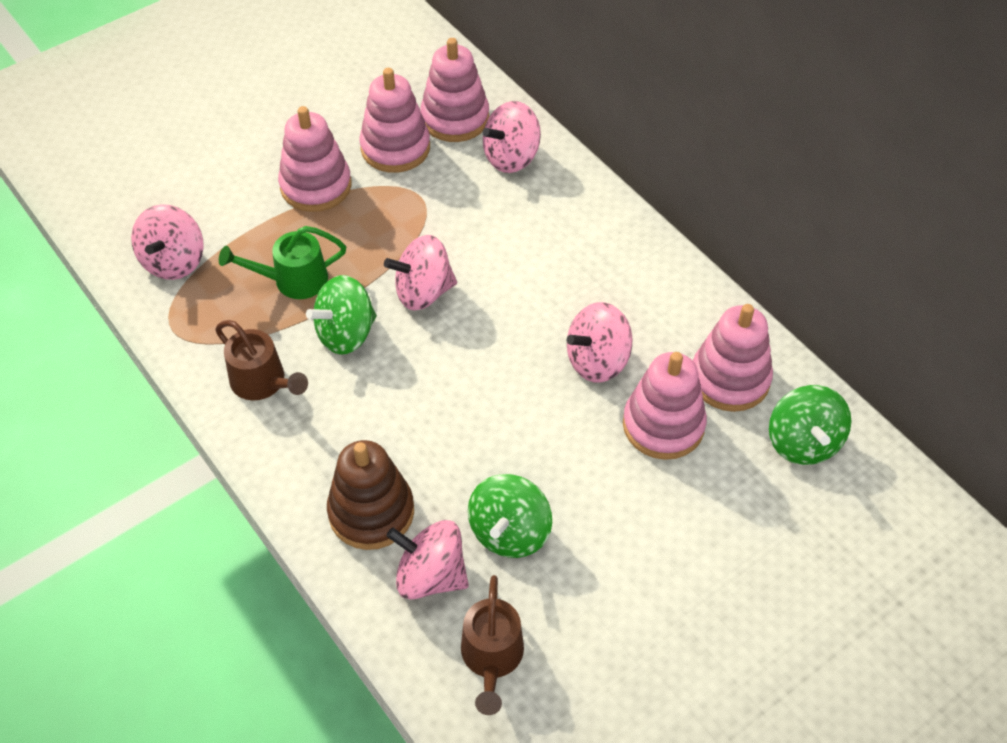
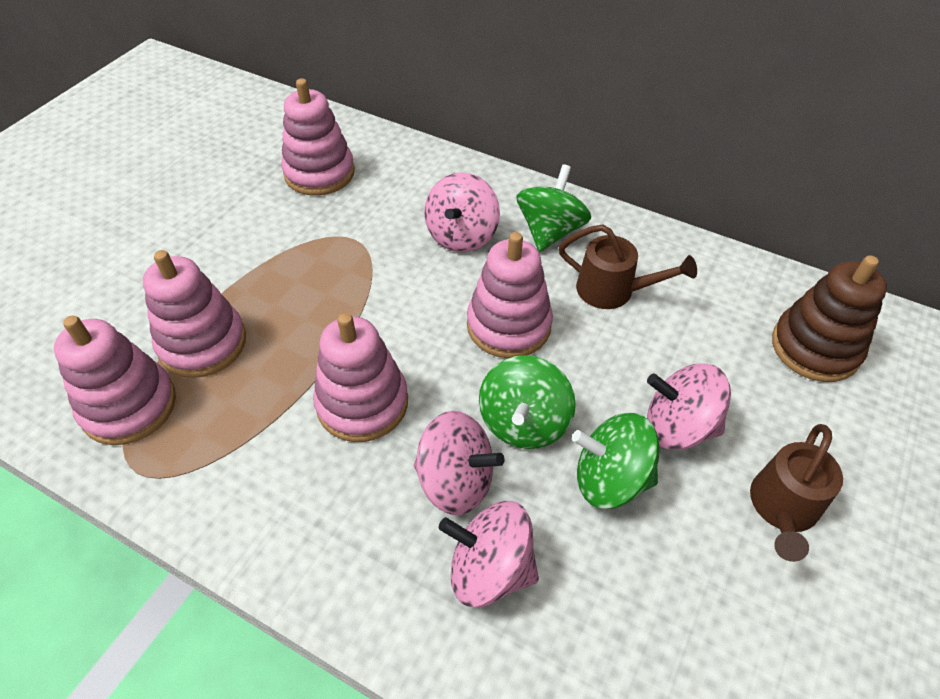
green watering can: 1 -> 0
pink spinning top: 5 -> 4

